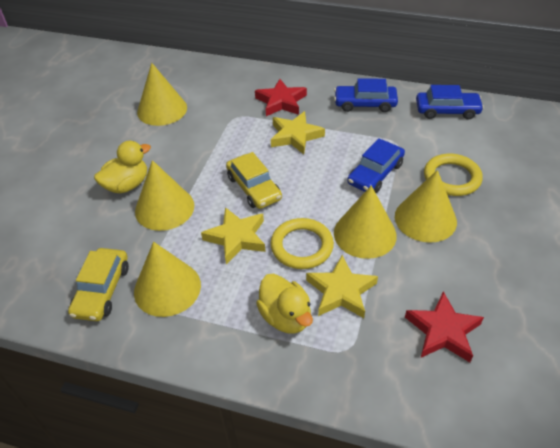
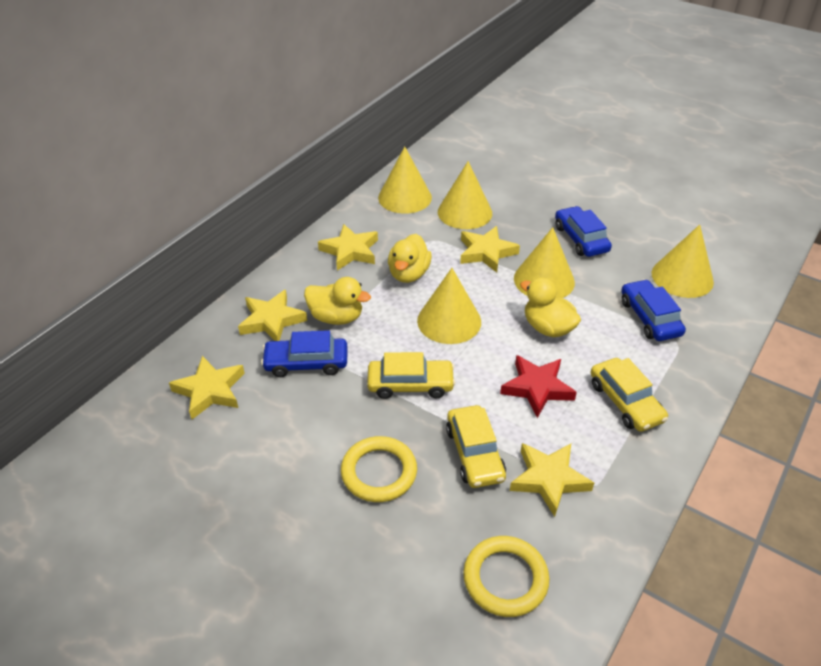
red star: 2 -> 1
yellow car: 2 -> 3
yellow duck: 2 -> 3
yellow star: 3 -> 5

